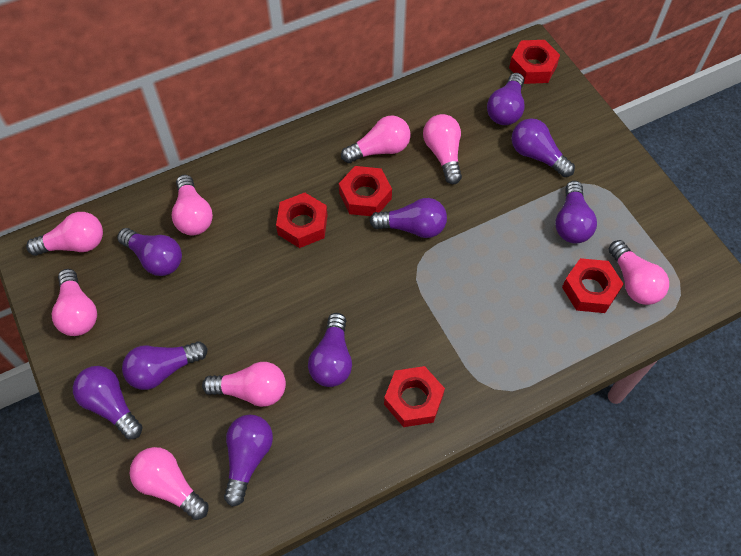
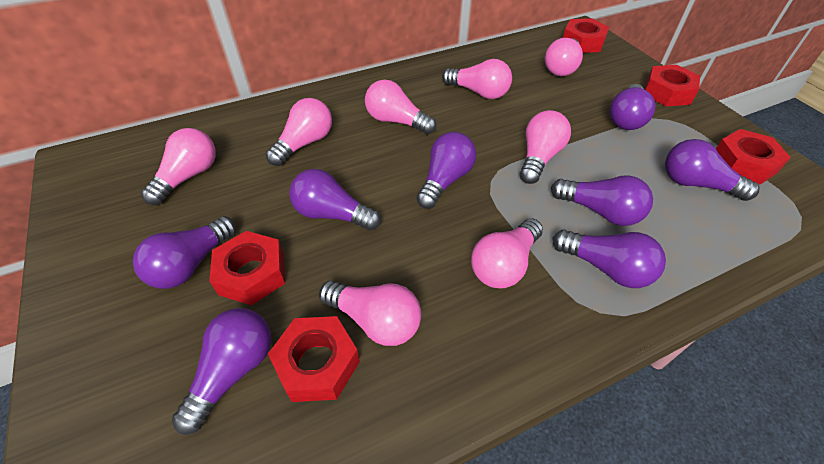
purple light bulb: 9 -> 8

